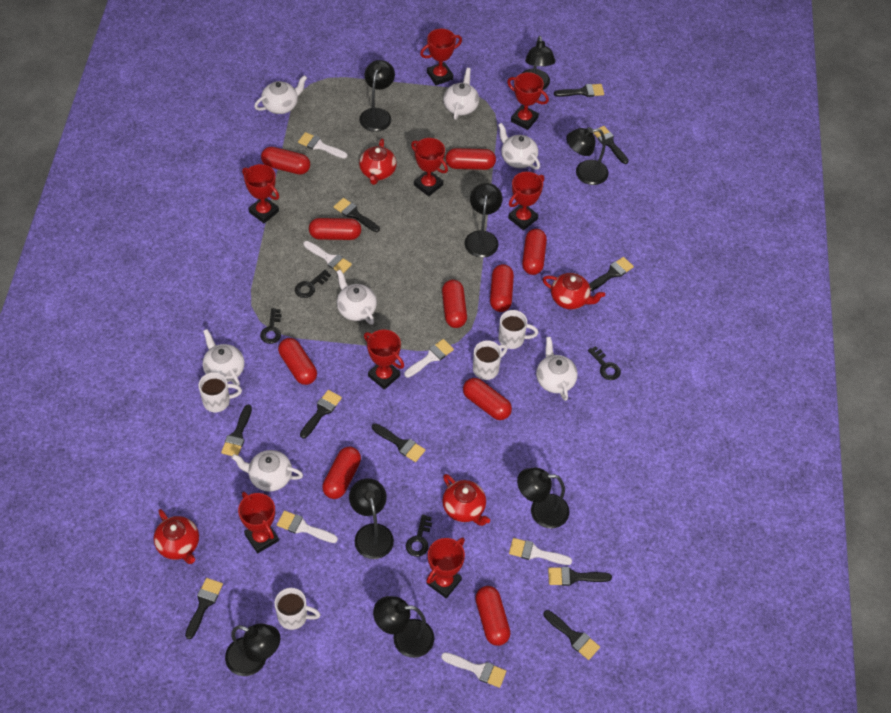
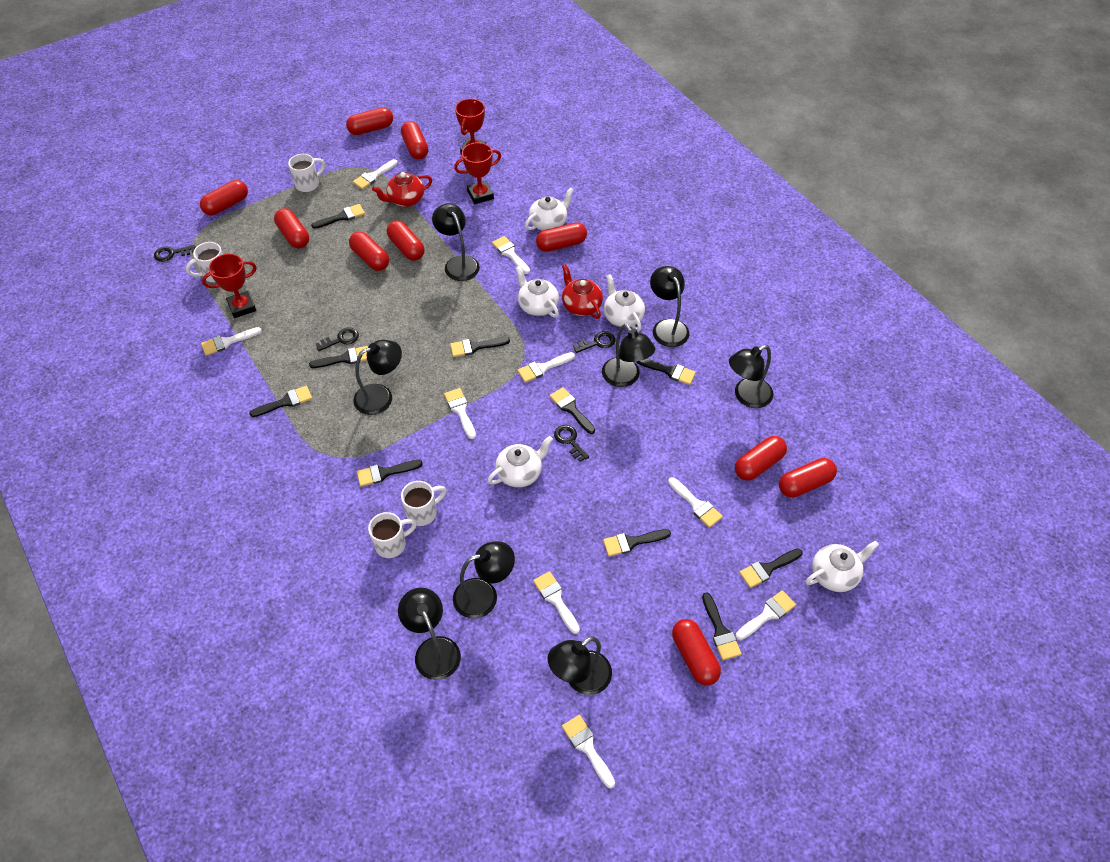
red teapot: 4 -> 2
red trophy: 8 -> 3
white brush: 6 -> 9
white teapot: 7 -> 5

